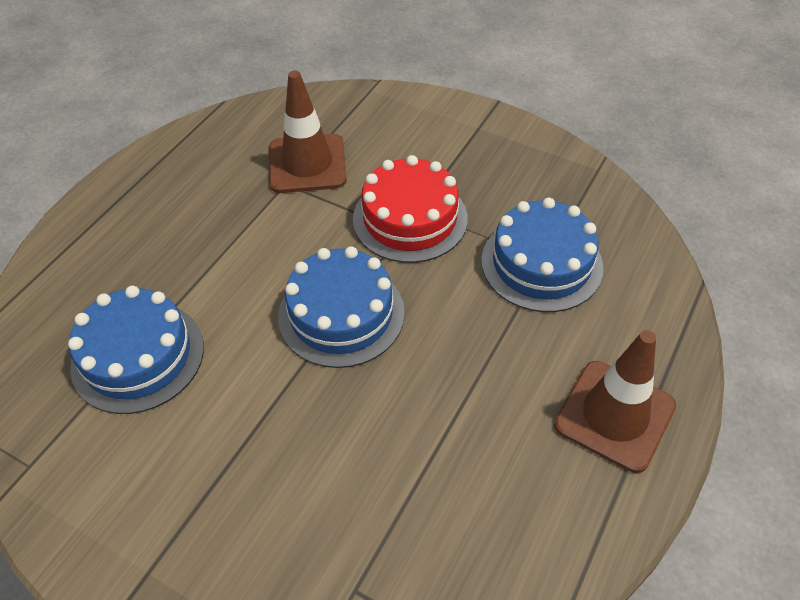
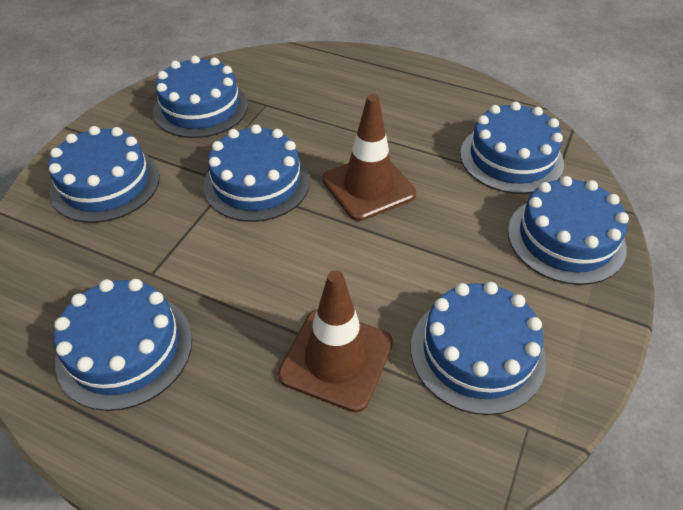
blue cake: 3 -> 7
red cake: 1 -> 0

